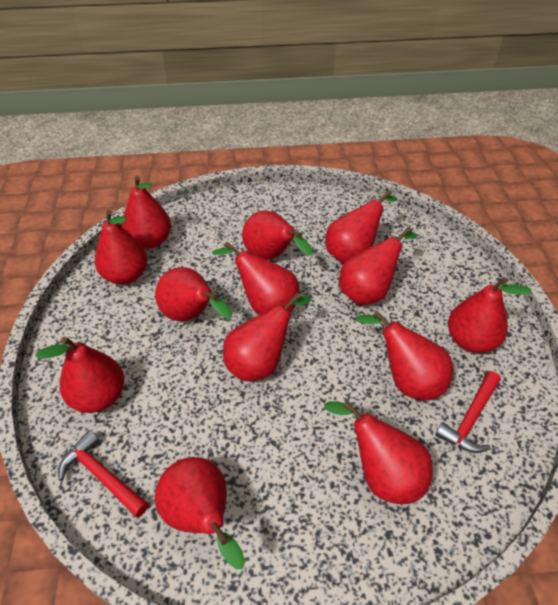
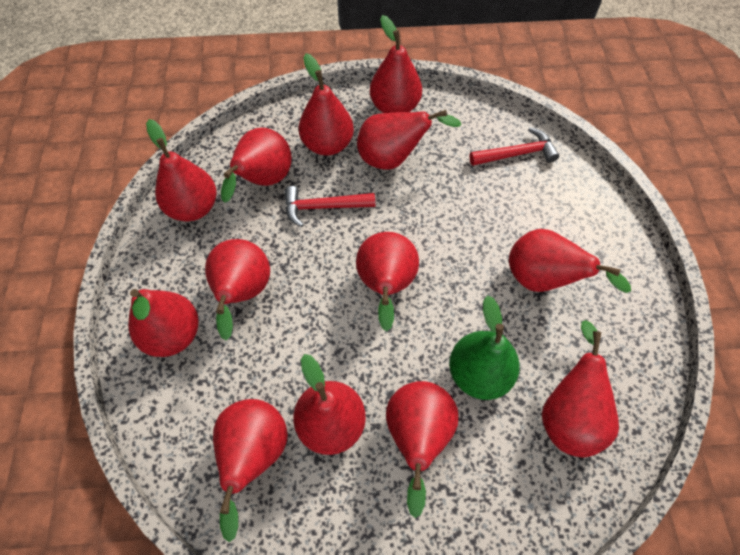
green pear: 0 -> 1

